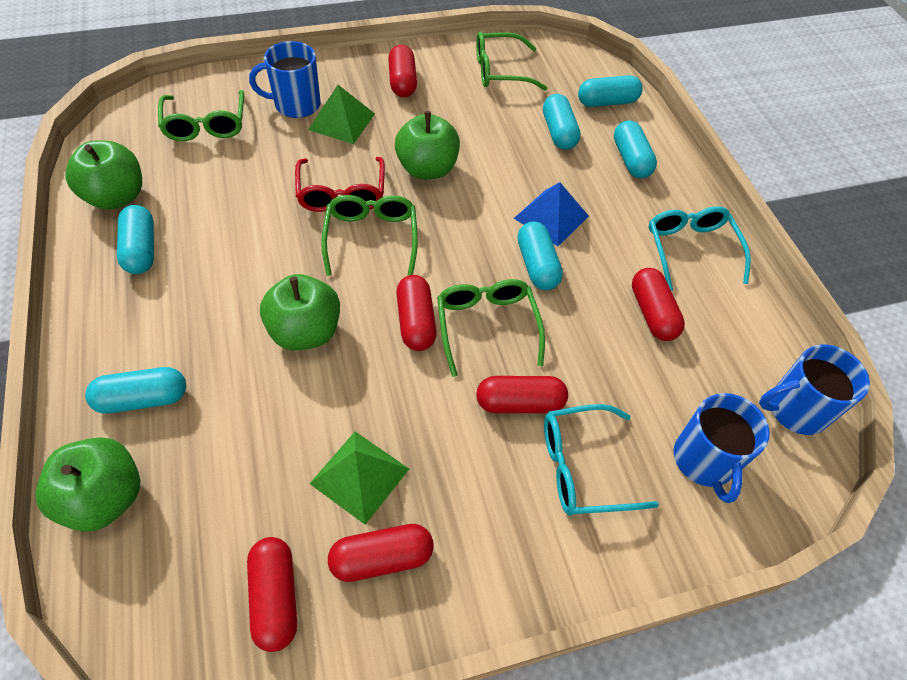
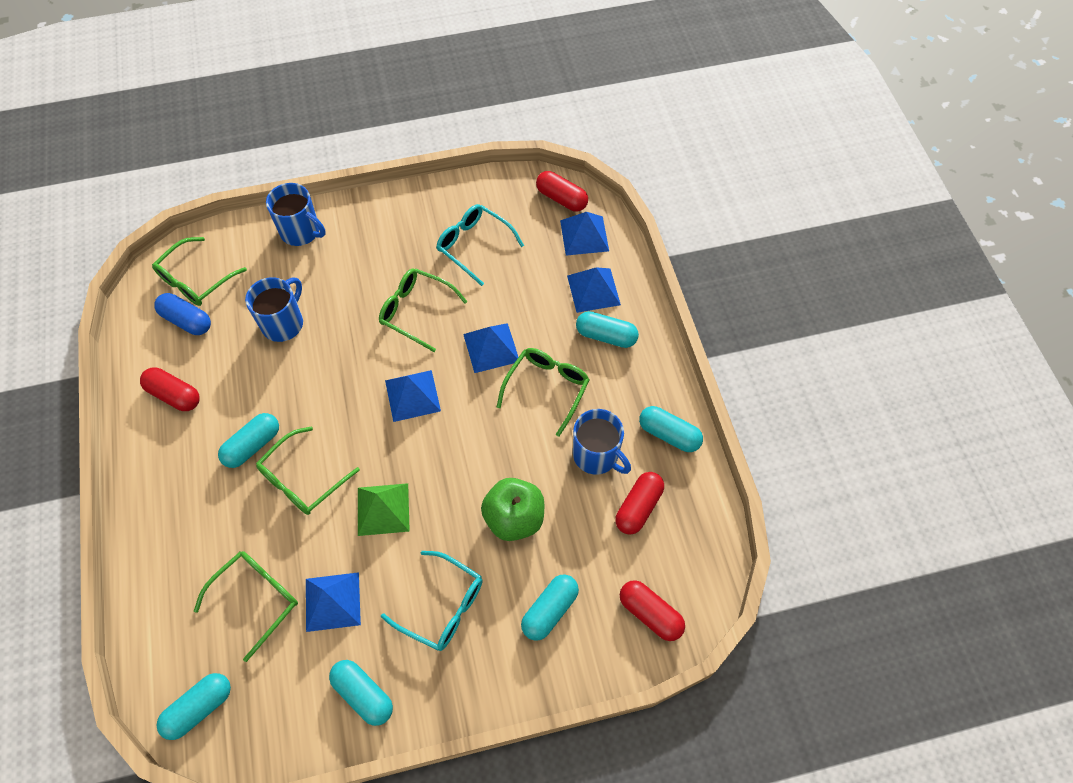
blue capsule: 0 -> 1
blue pyramid: 1 -> 5
green apple: 4 -> 1
green glasses: 4 -> 5
green pyramid: 2 -> 1
red capsule: 6 -> 4
red glasses: 1 -> 0

